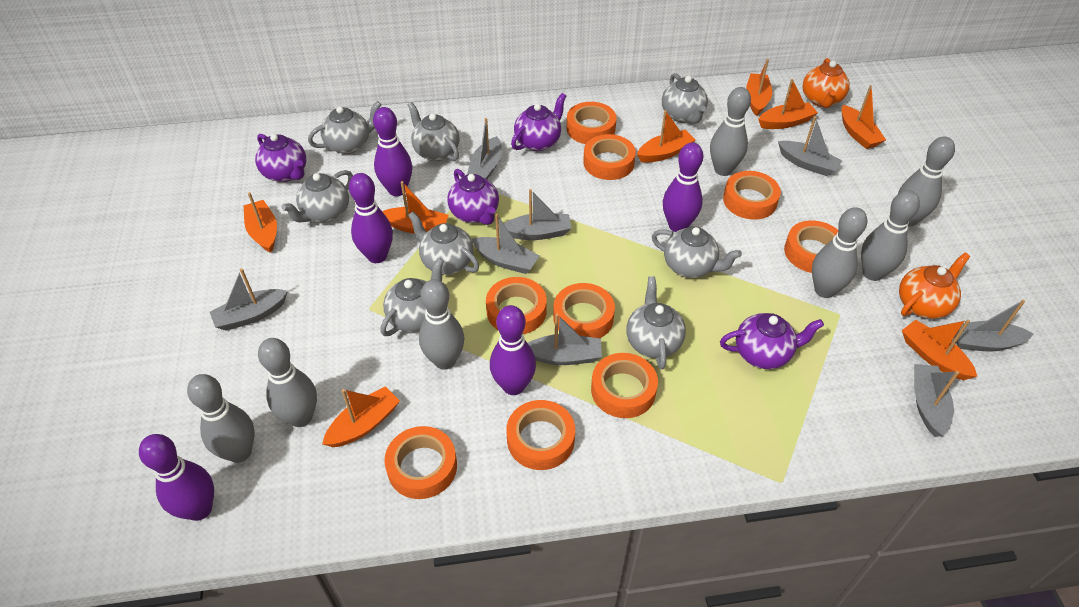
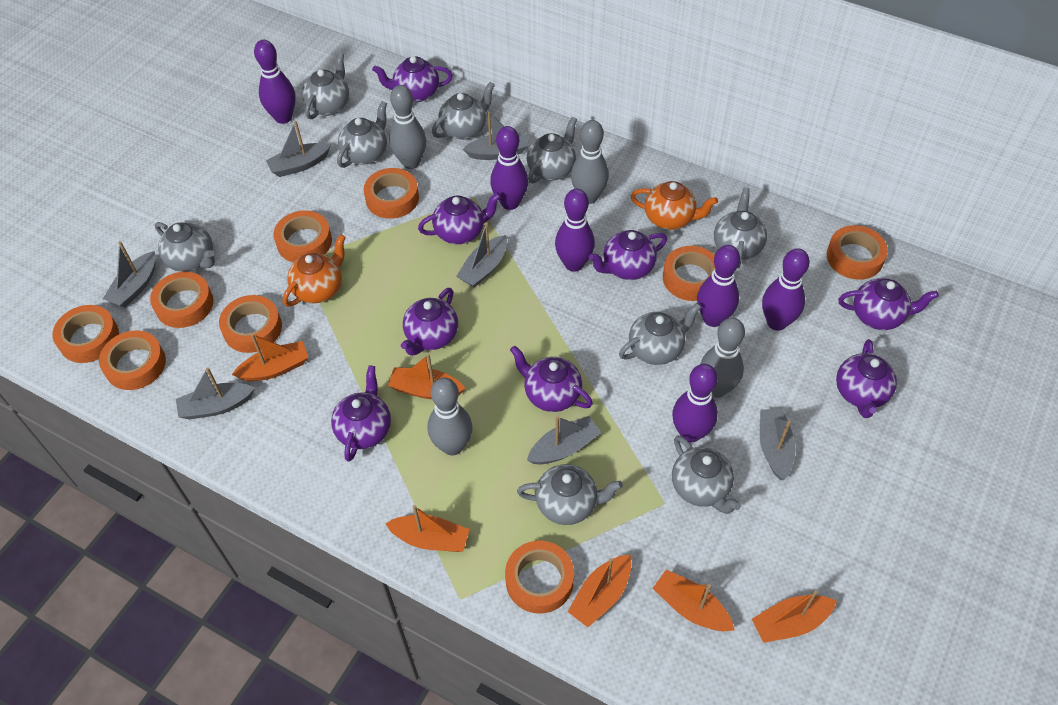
grey boat: 8 -> 7
grey bowling pin: 7 -> 4
grey teapot: 8 -> 9
orange boat: 8 -> 6
purple bowling pin: 5 -> 6
purple teapot: 4 -> 8

